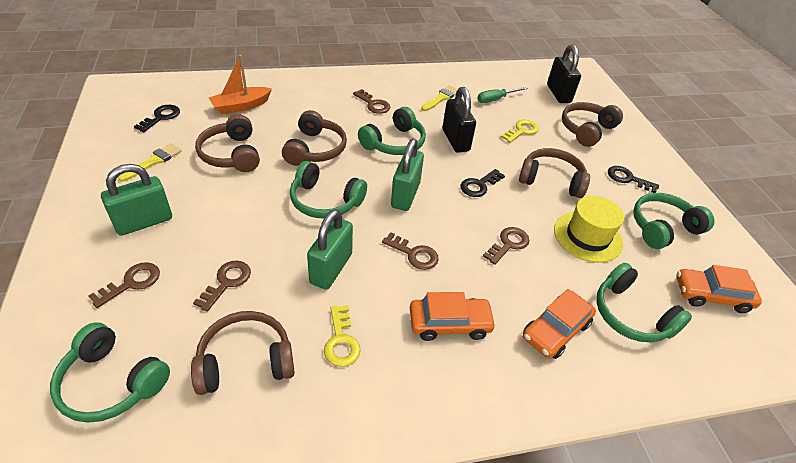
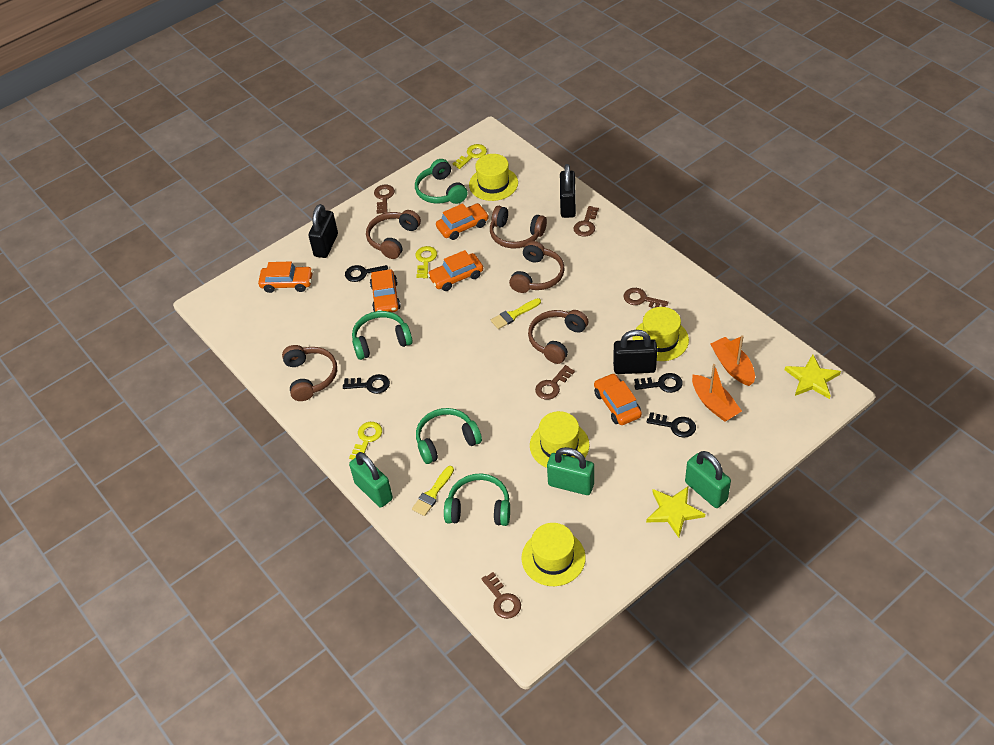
black key: 3 -> 4
black padlock: 2 -> 3
green headphones: 5 -> 4
green screwdriver: 1 -> 0
orange boat: 1 -> 2
orange car: 3 -> 5
yellow hat: 1 -> 4
yellow key: 2 -> 3
yellow star: 0 -> 2

